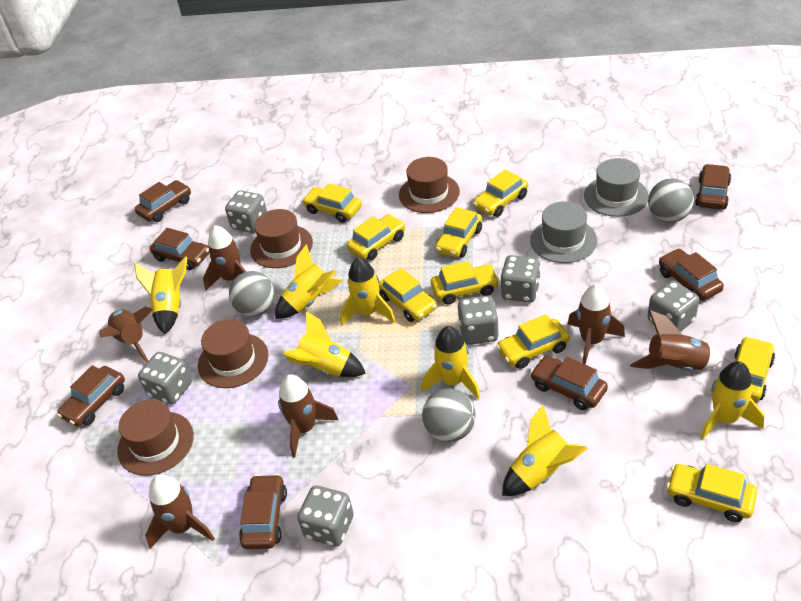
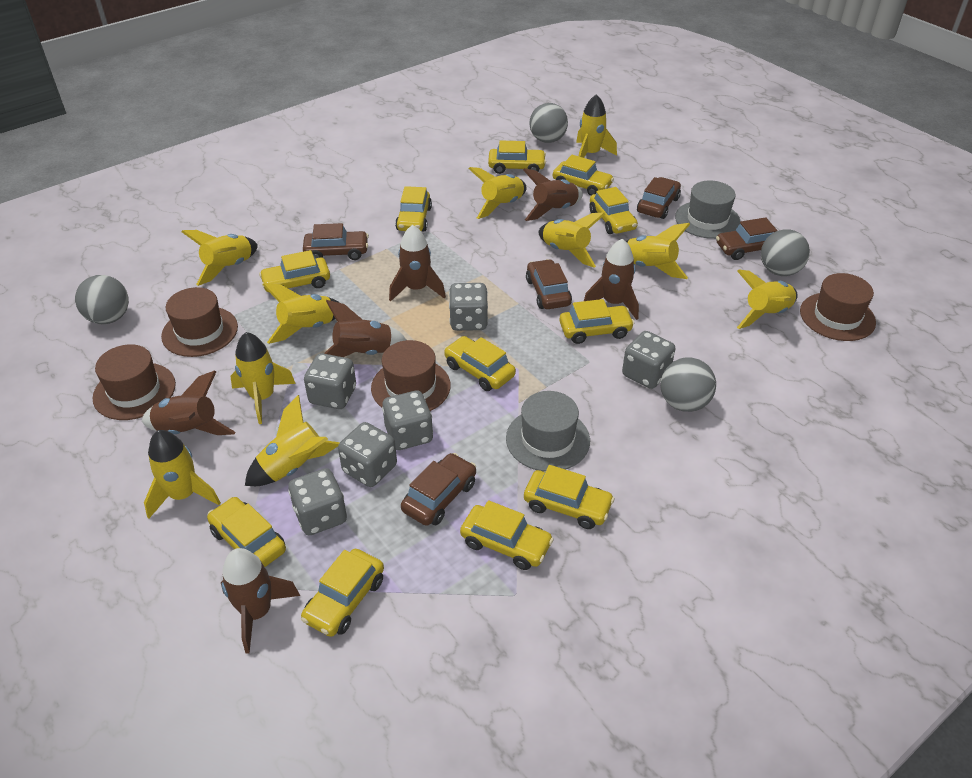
brown car: 7 -> 5
grey ball: 3 -> 4
yellow car: 9 -> 11
yellow rocket: 7 -> 10

